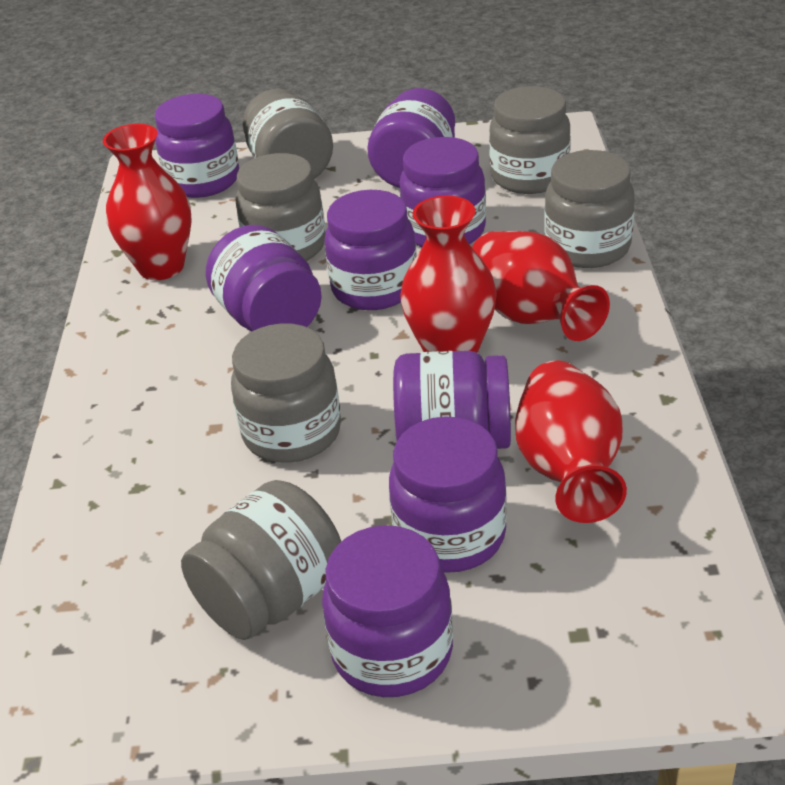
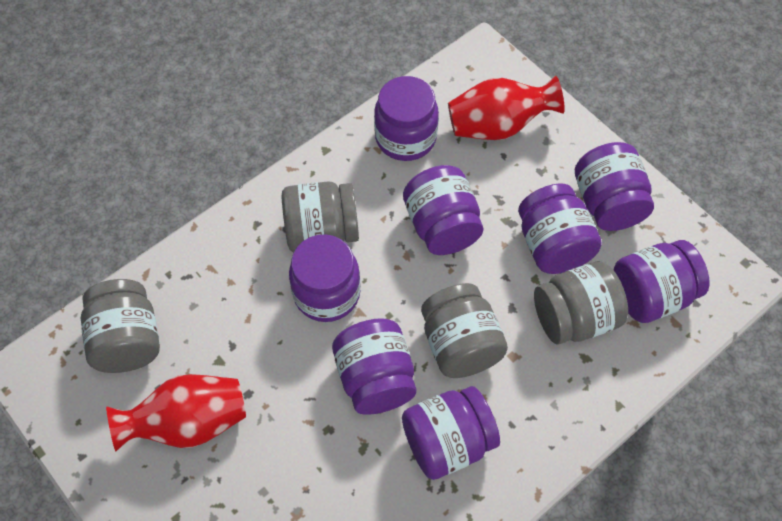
grey jar: 6 -> 4
red vase: 4 -> 2

